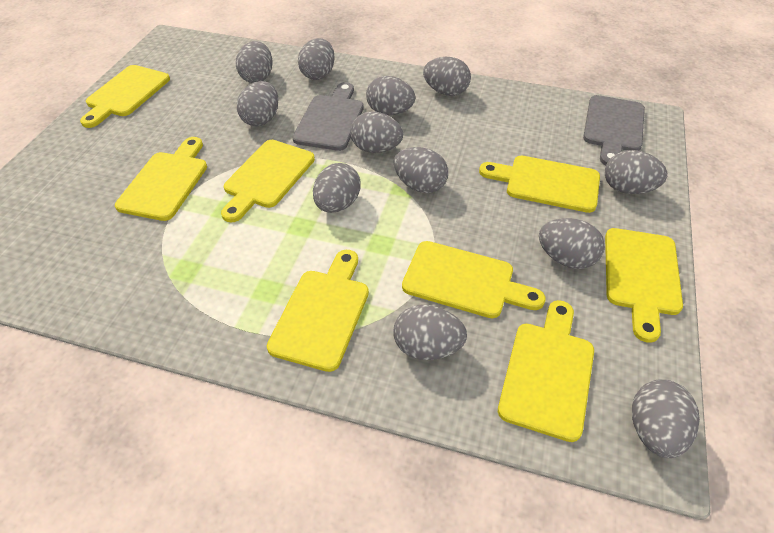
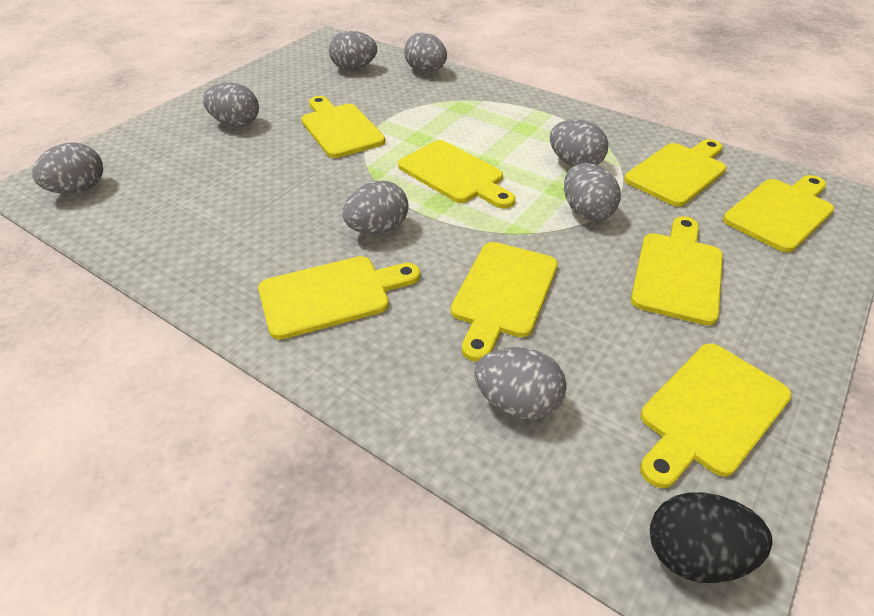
black egg: 0 -> 1
grey cutting board: 2 -> 0
grey egg: 12 -> 8

